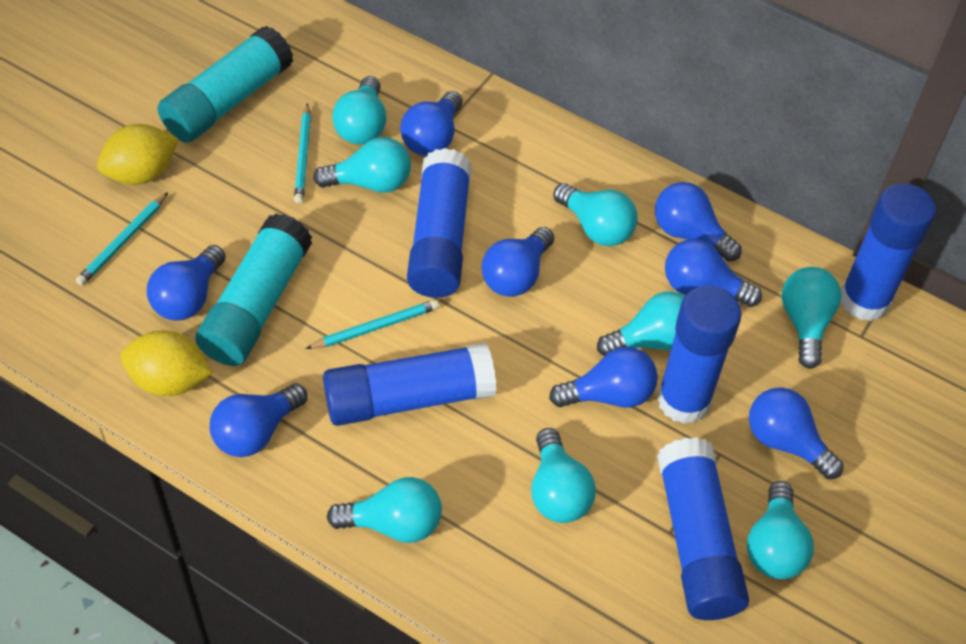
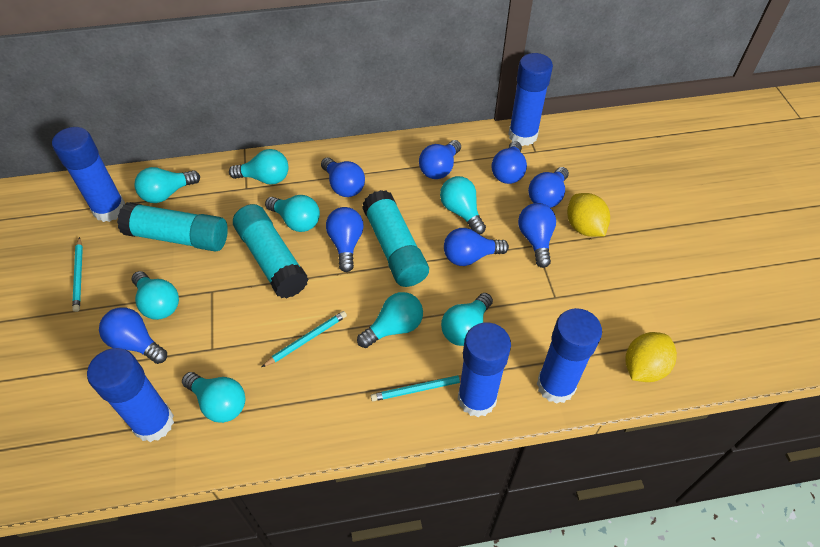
turquoise glue stick: 2 -> 3

